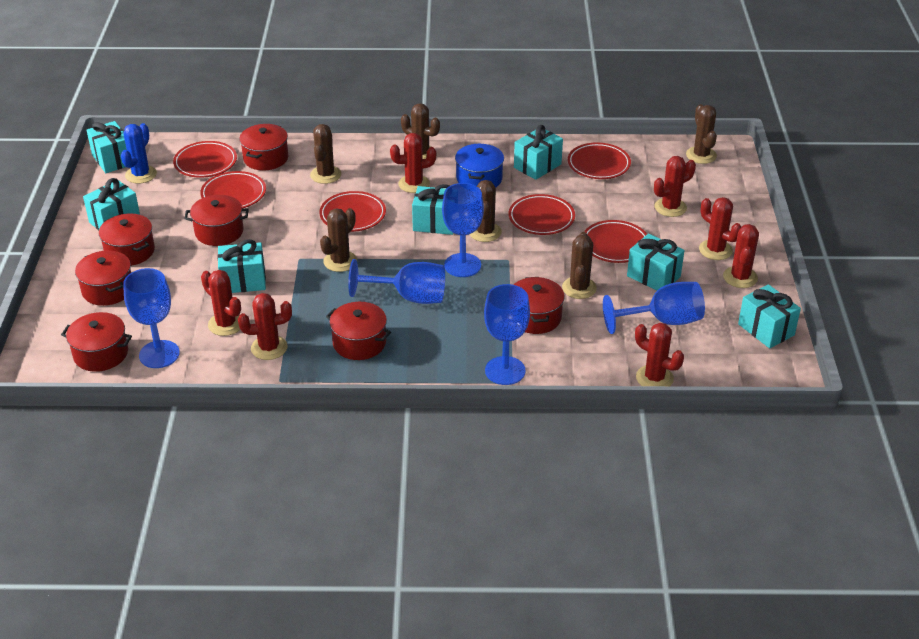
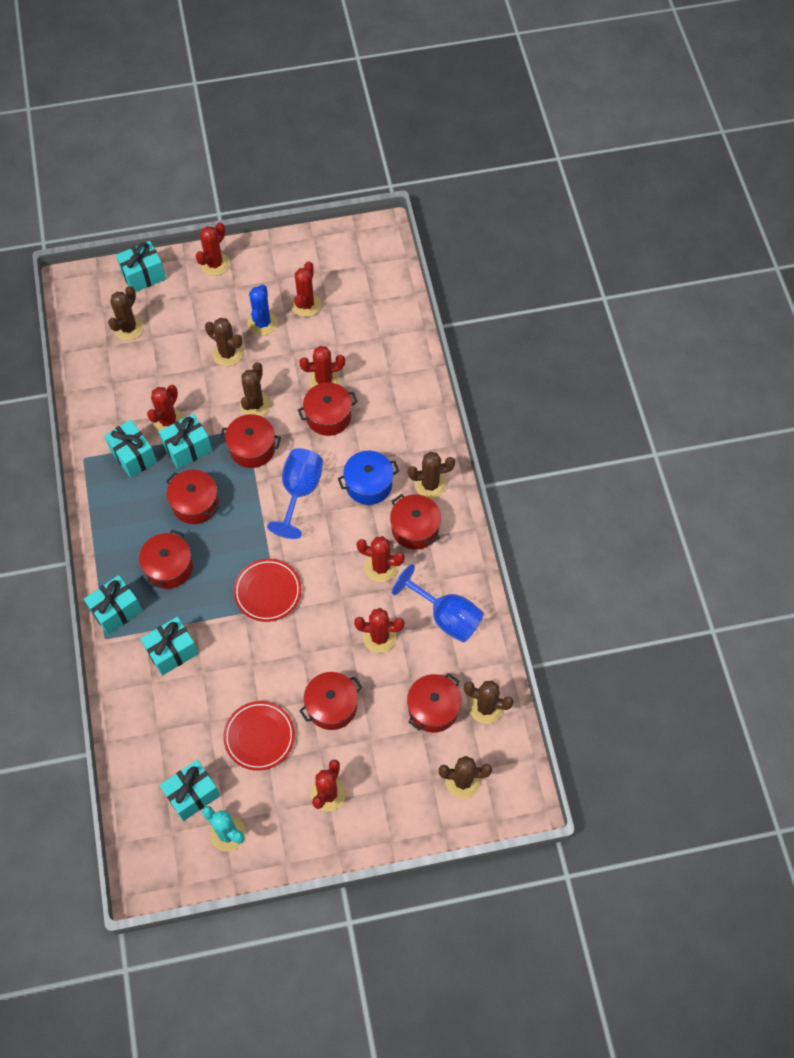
blue goblet: 5 -> 2
red plate: 6 -> 2
turquoise cactus: 0 -> 1
turquoise gift: 7 -> 6

